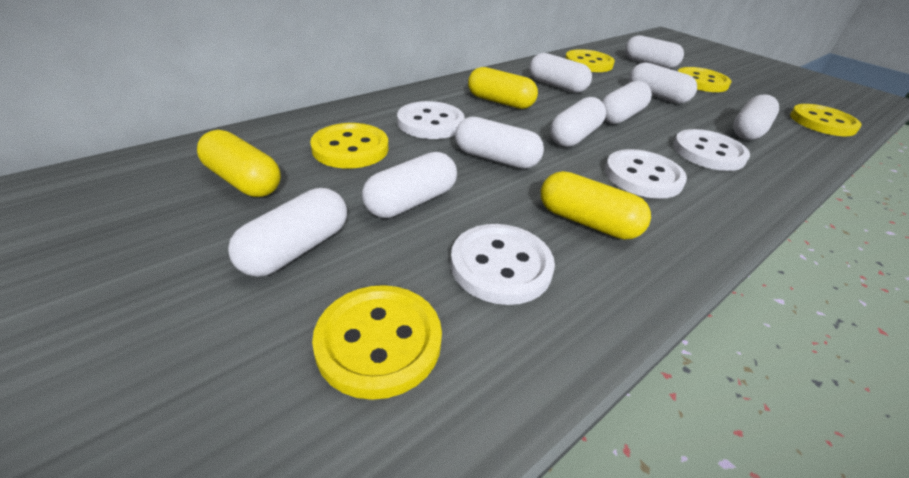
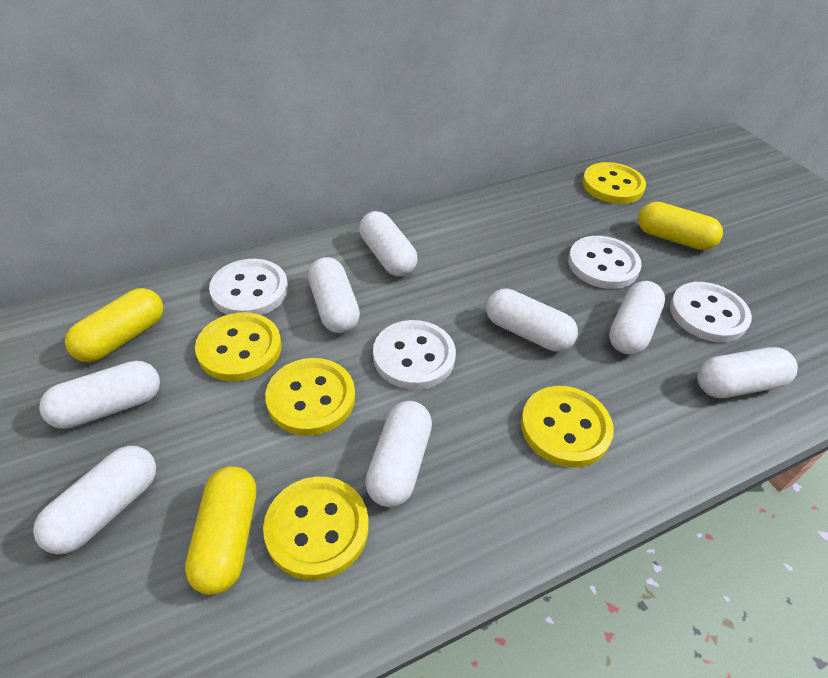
white capsule: 9 -> 8

